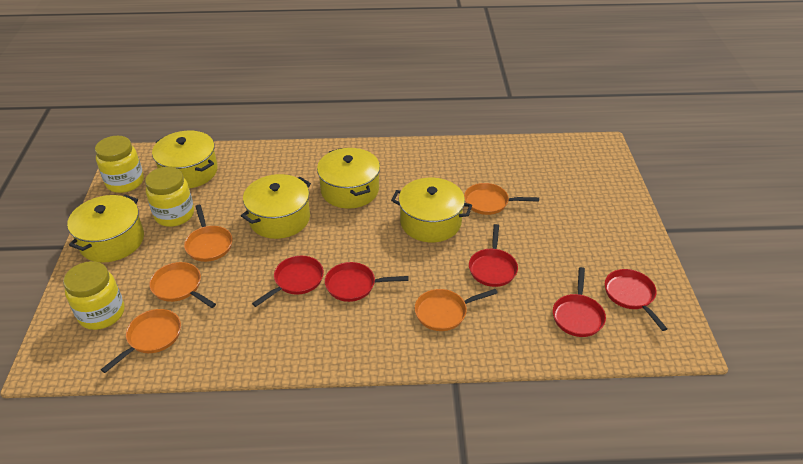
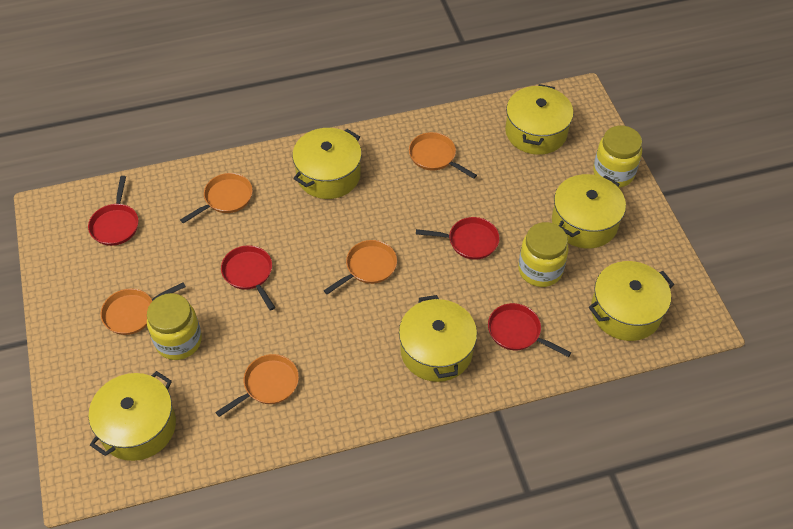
red pan: 5 -> 4
yellow pot: 5 -> 6

